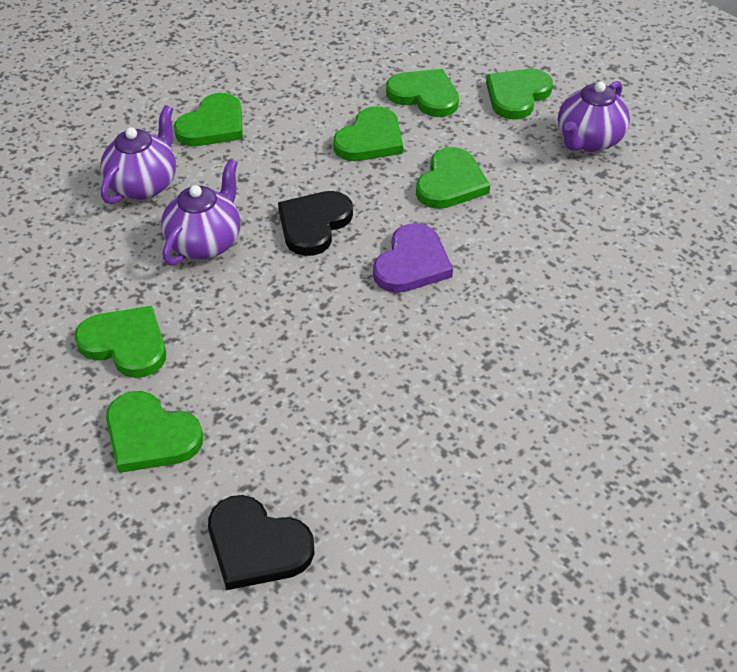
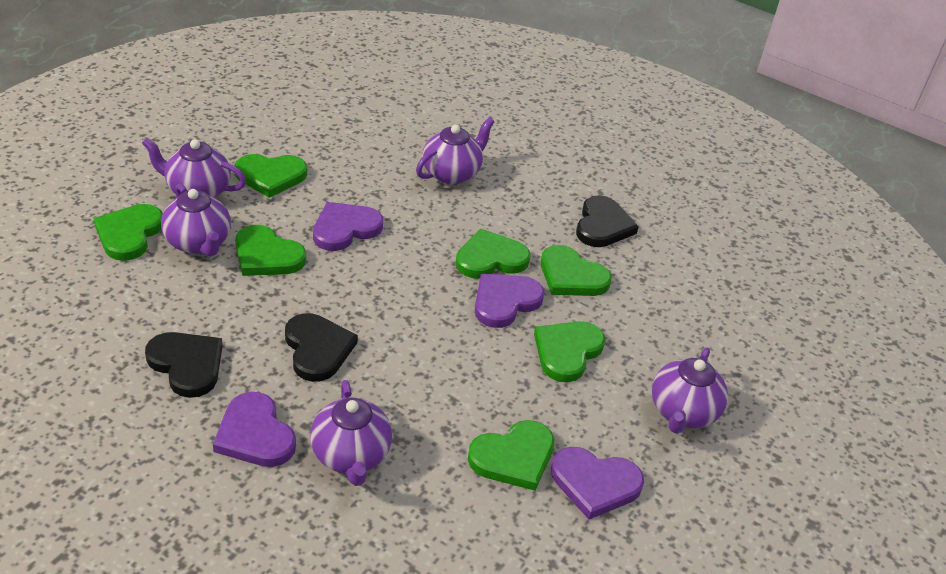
black heart: 2 -> 3
purple heart: 1 -> 4
purple teapot: 3 -> 5

